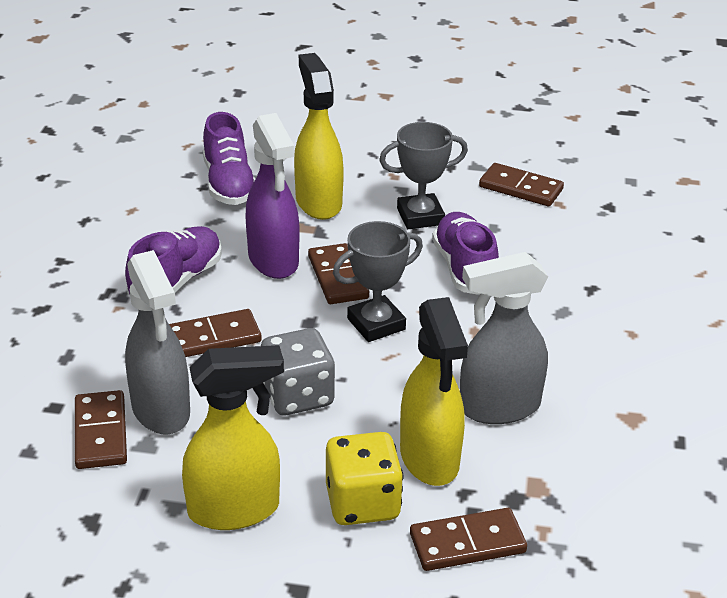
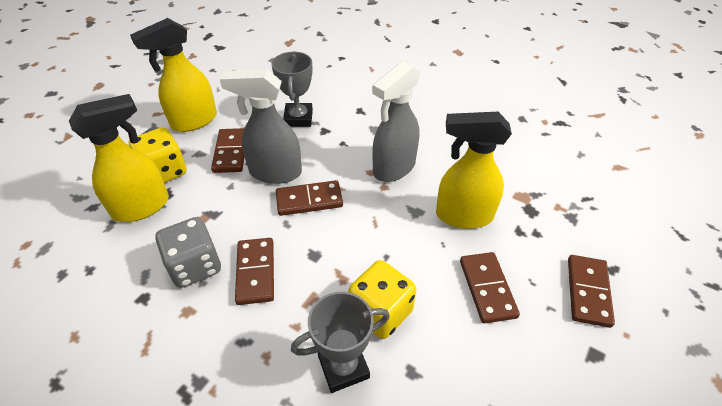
purple shoe: 3 -> 0
purple spray bottle: 1 -> 0
yellow dice: 1 -> 2

